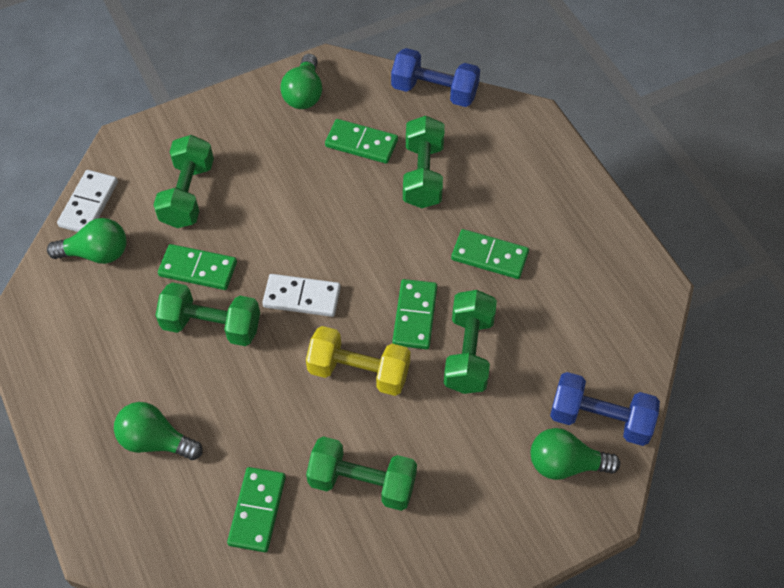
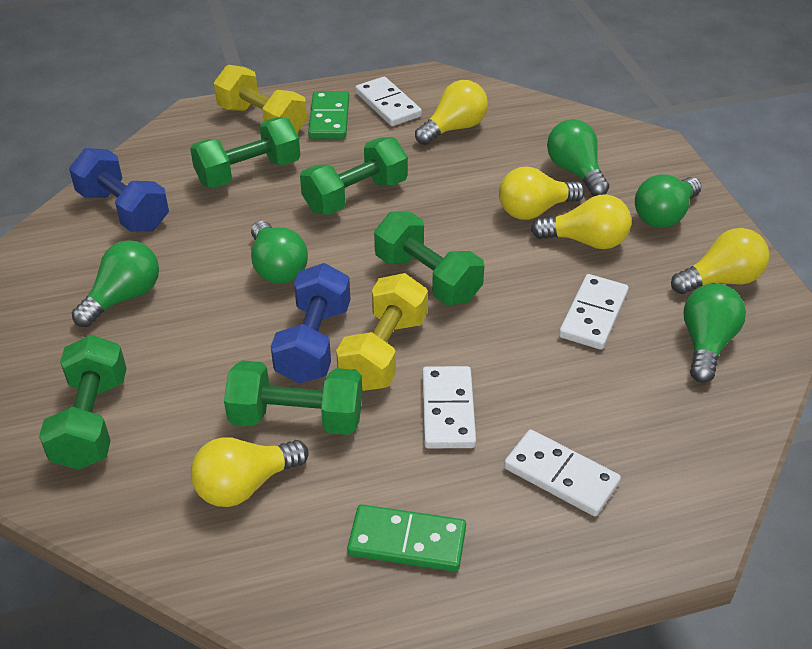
green domino: 5 -> 2
green light bulb: 4 -> 5
white domino: 2 -> 4
yellow dumbbell: 1 -> 2
yellow light bulb: 0 -> 5

